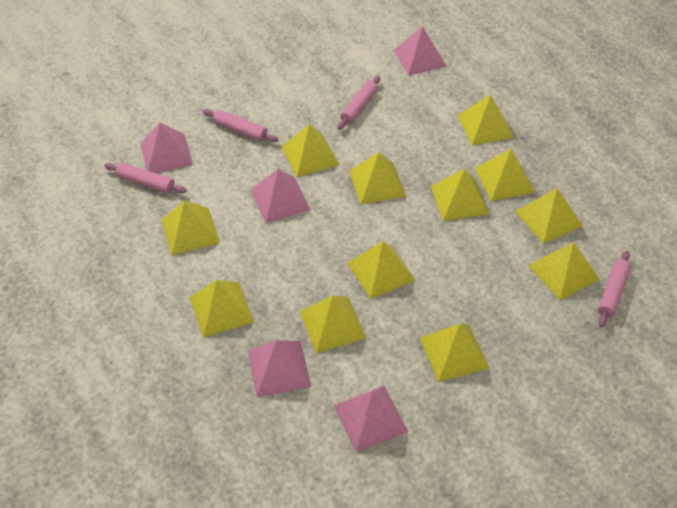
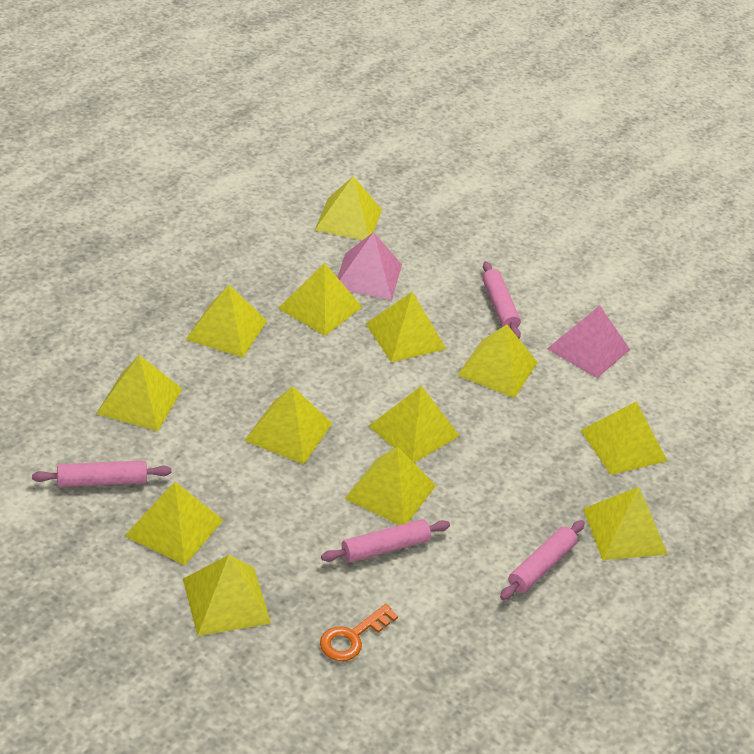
orange key: 0 -> 1
pink pyramid: 5 -> 2
yellow pyramid: 12 -> 13

